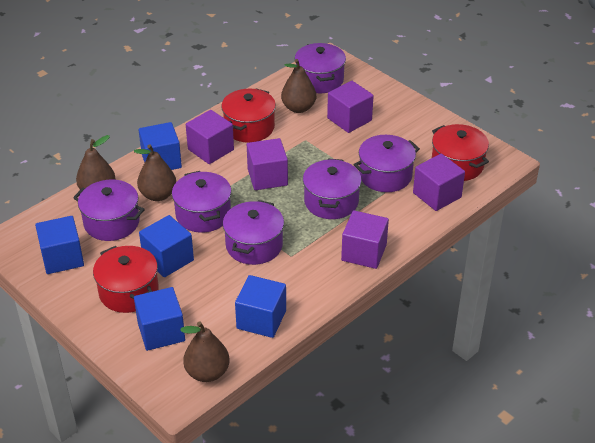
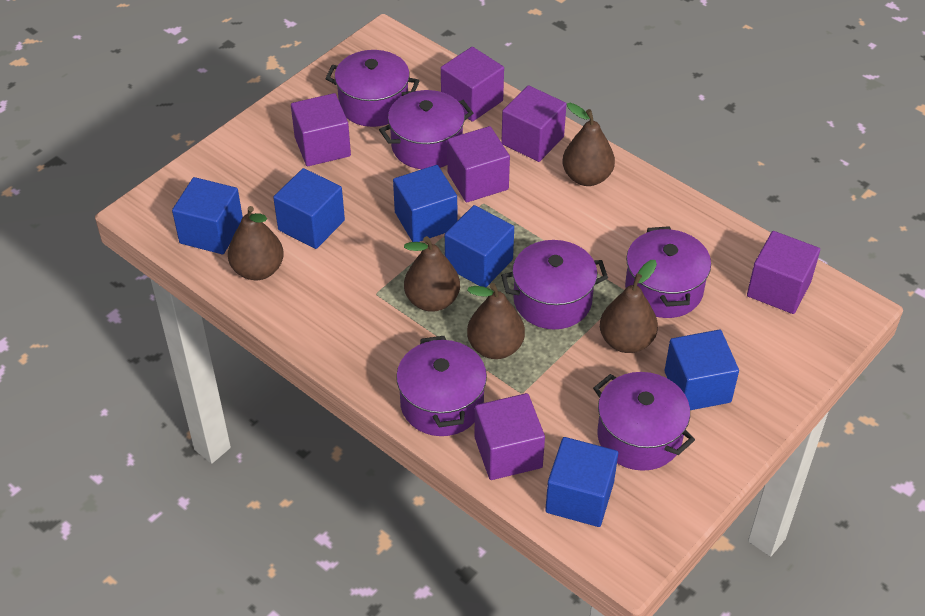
blue cube: 5 -> 6
brown pear: 4 -> 5
purple cube: 5 -> 6
red pot: 3 -> 0

